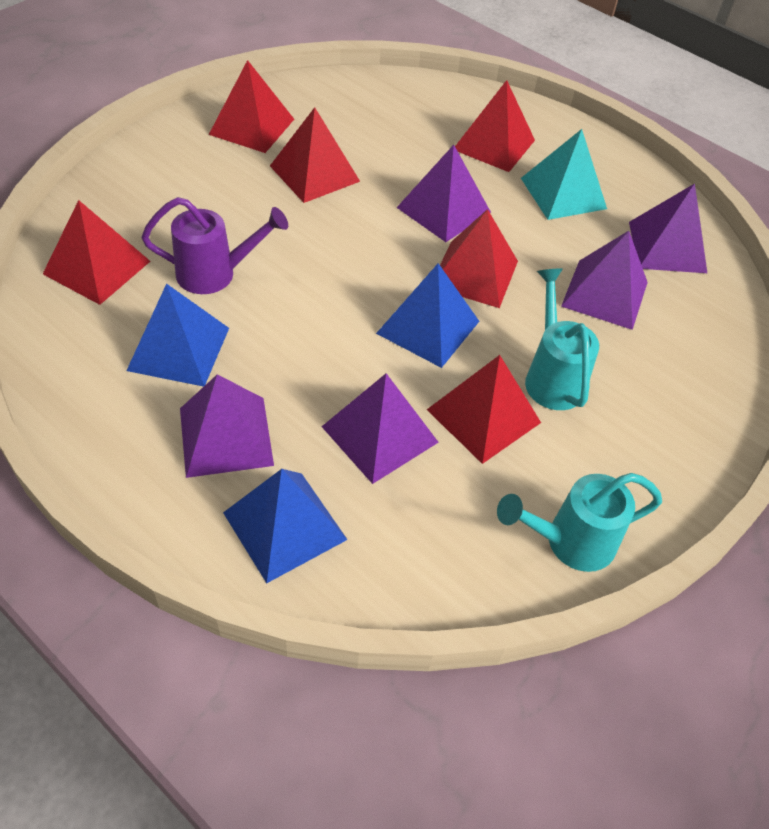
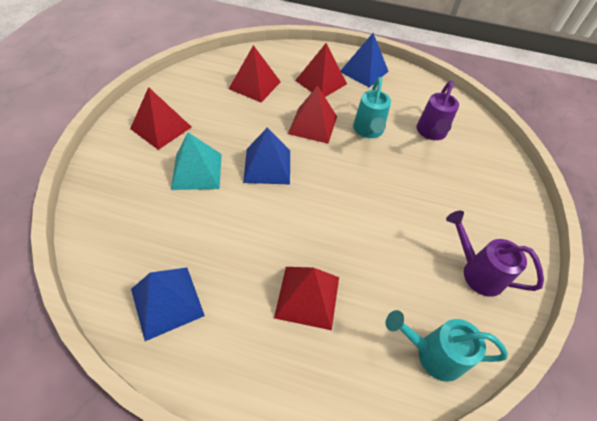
purple pyramid: 5 -> 0
purple watering can: 1 -> 2
red pyramid: 6 -> 5

